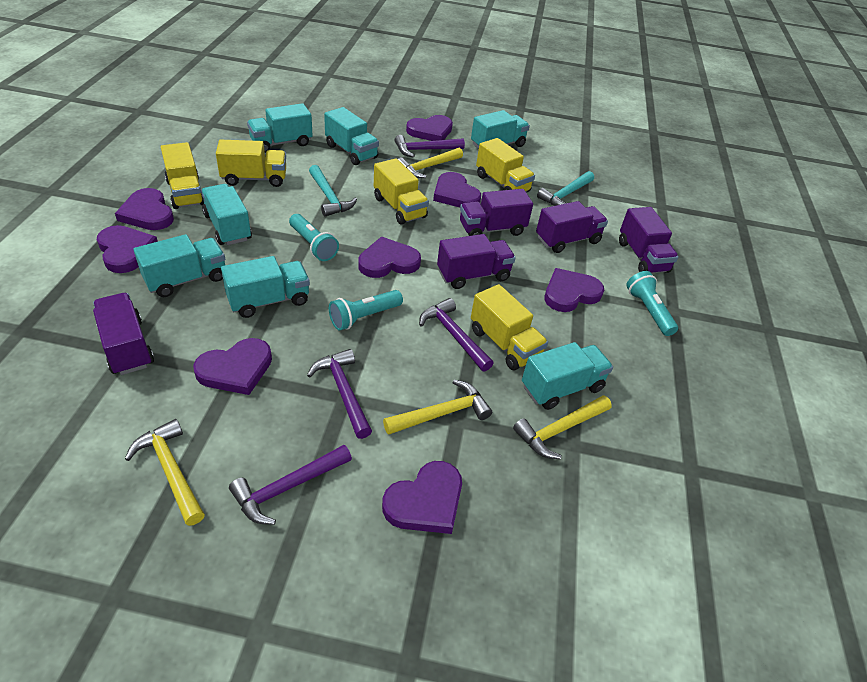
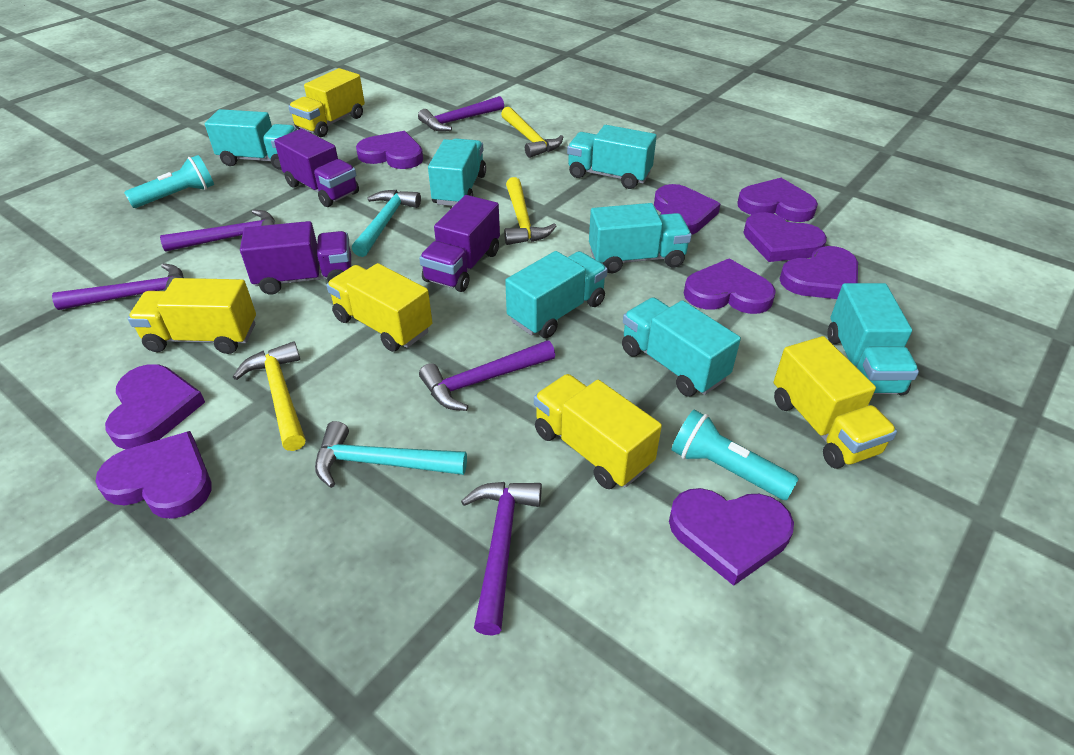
purple hammer: 4 -> 5
purple heart: 8 -> 9
purple truck: 5 -> 3
turquoise flashlight: 3 -> 2
yellow hammer: 4 -> 3

